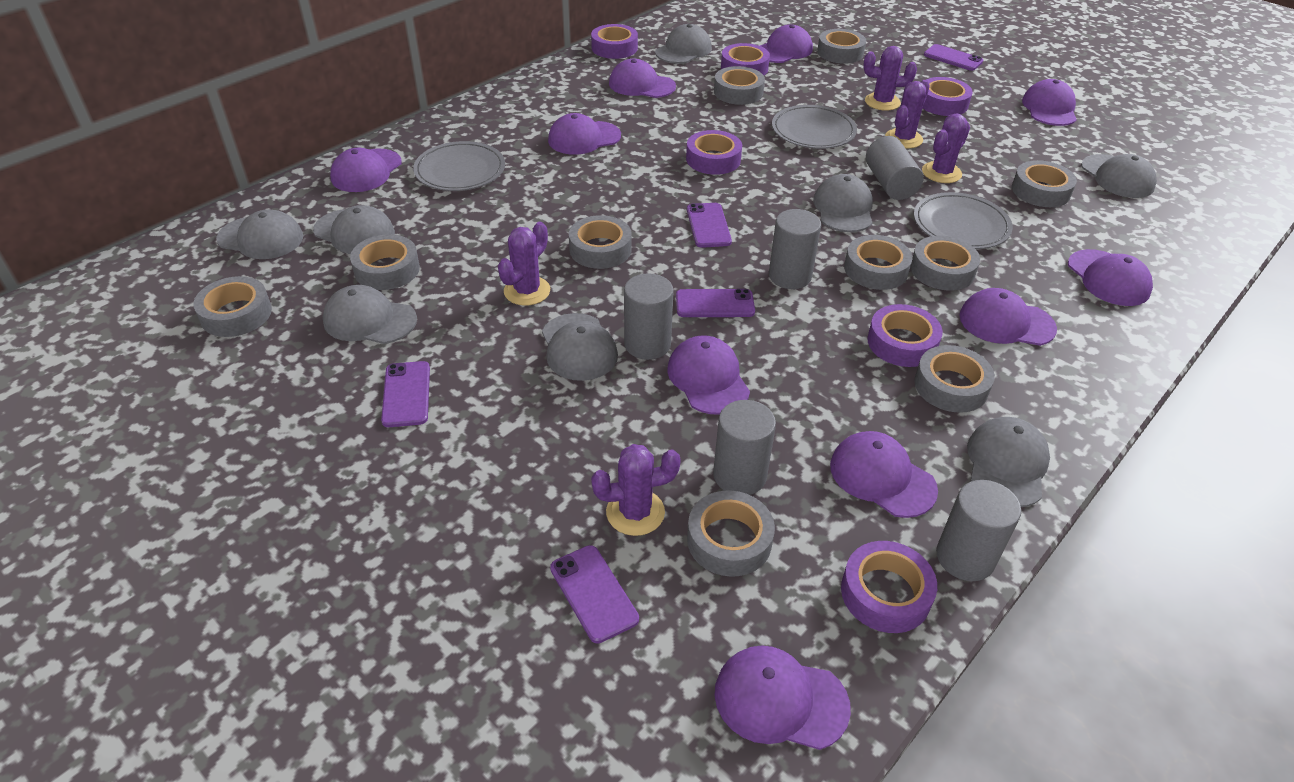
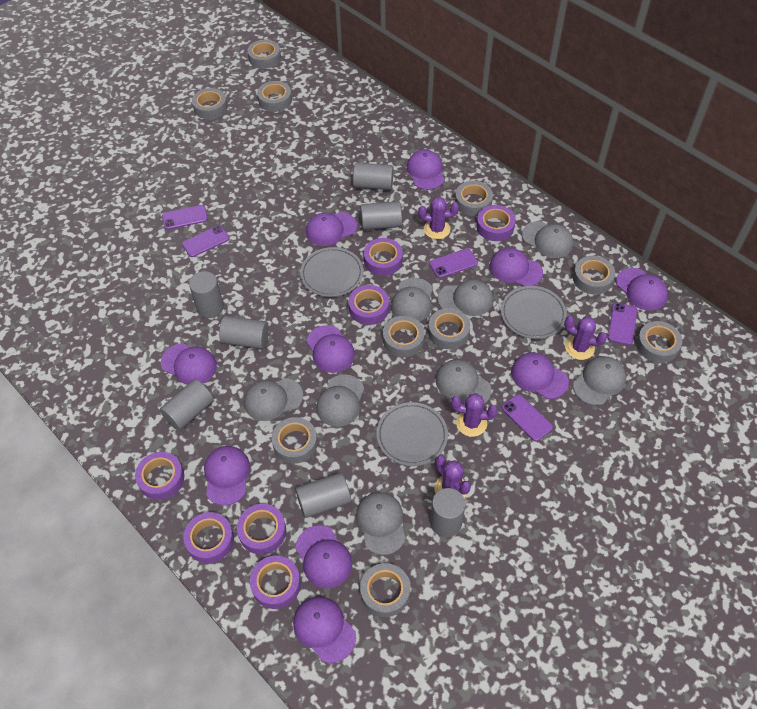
grey cylinder: 5 -> 7
purple cactus: 5 -> 4
purple tape: 6 -> 7

